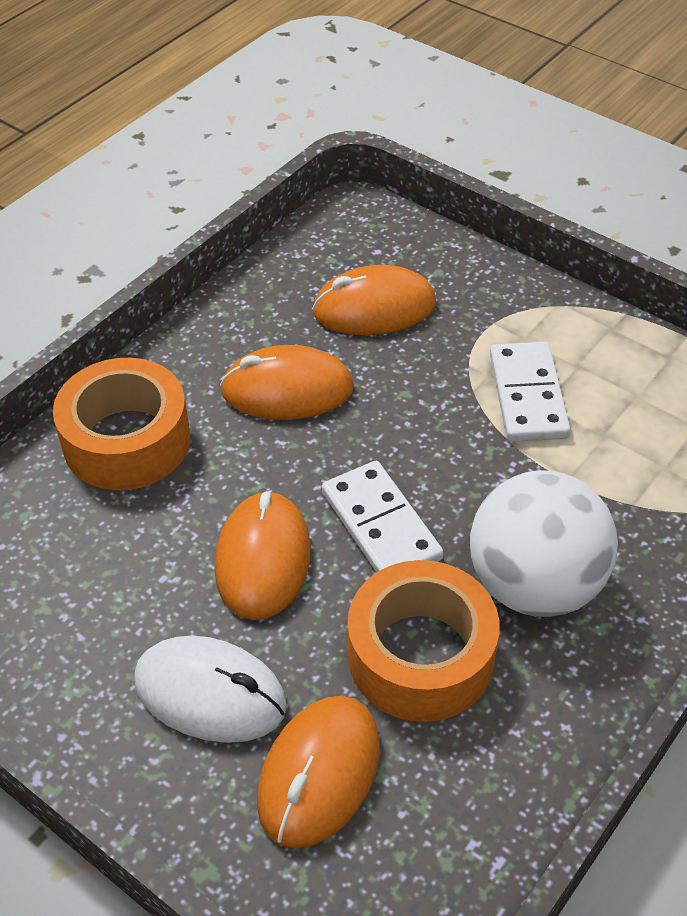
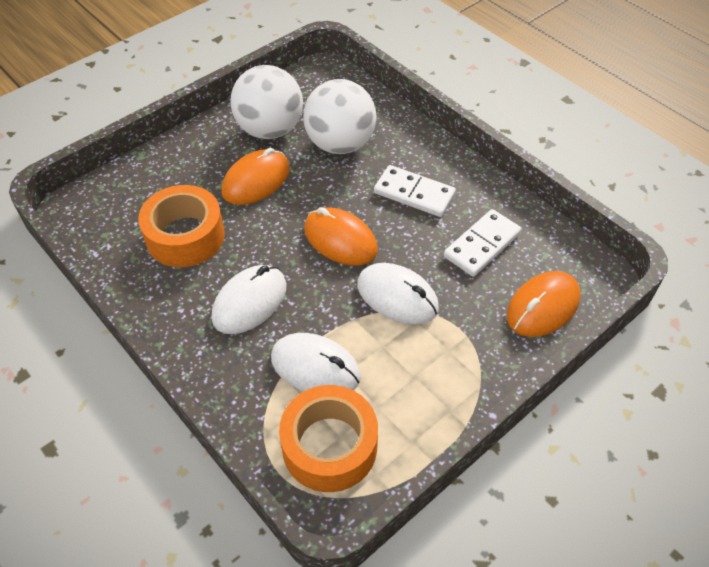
orange mouse: 4 -> 3
white ball: 1 -> 2
white mouse: 1 -> 3

